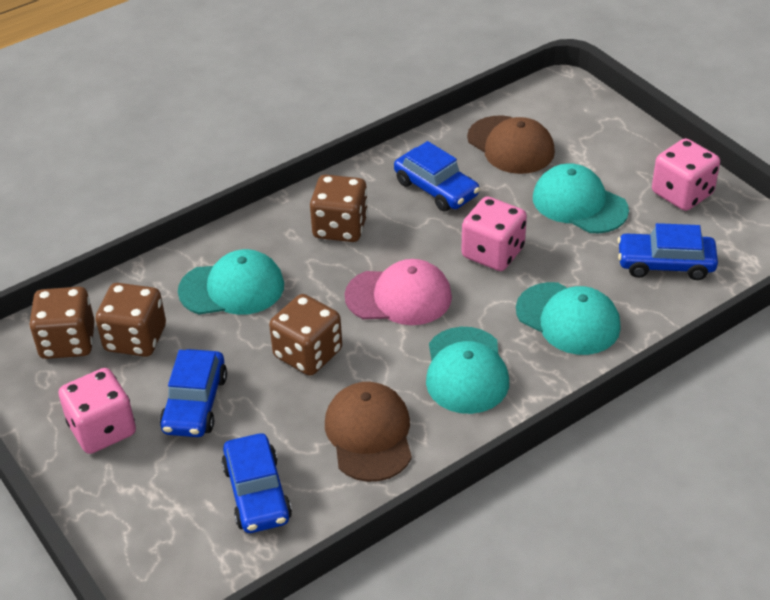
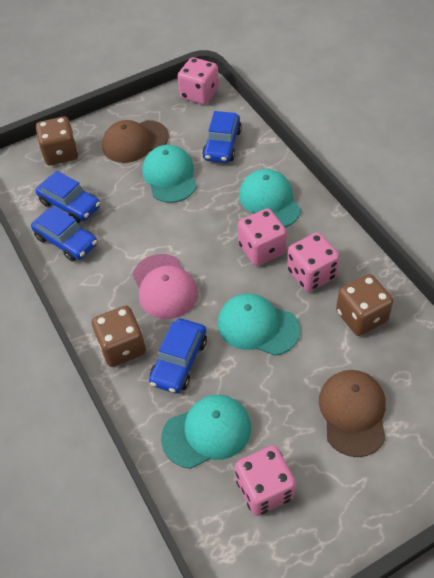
brown dice: 4 -> 3
pink dice: 3 -> 4

